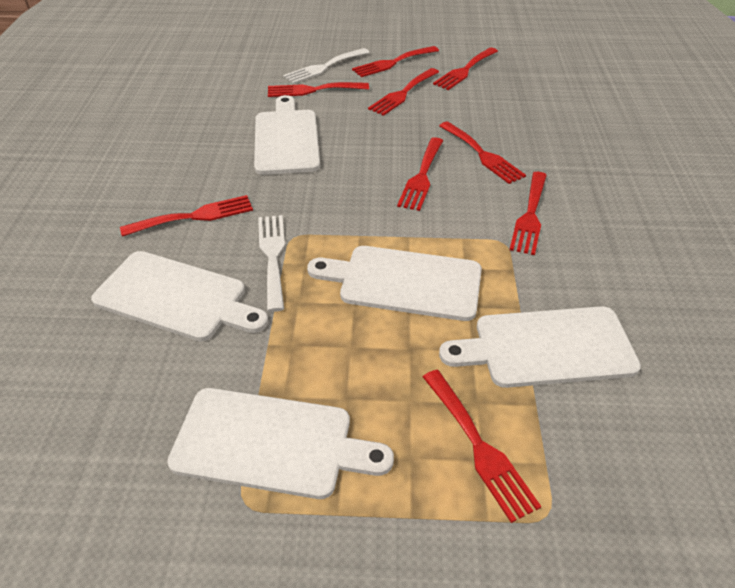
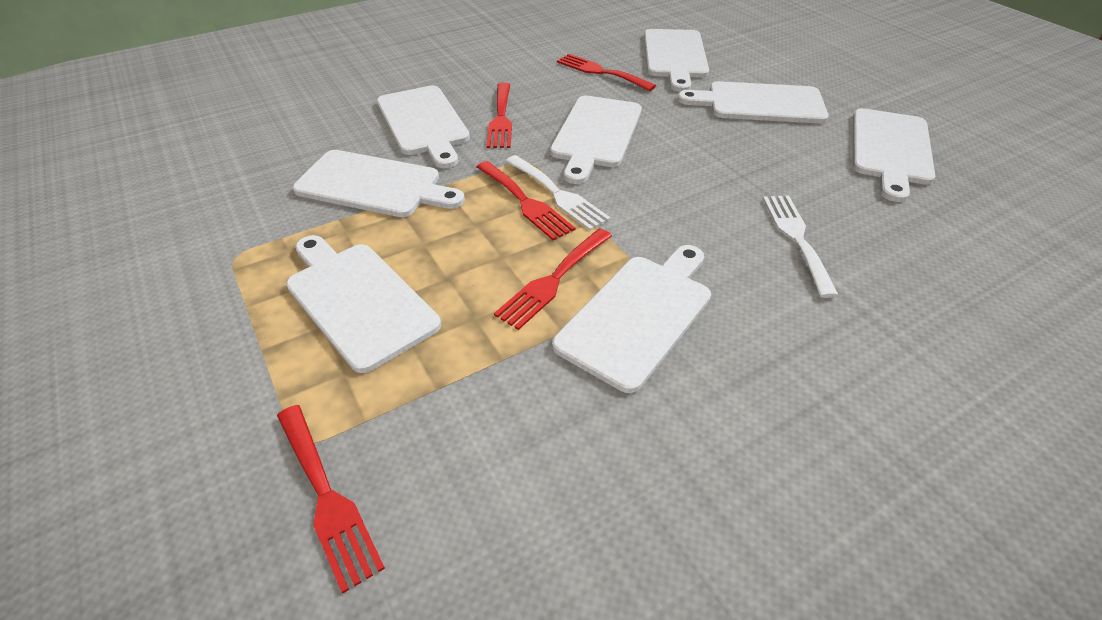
red fork: 9 -> 5
white cutting board: 5 -> 8

